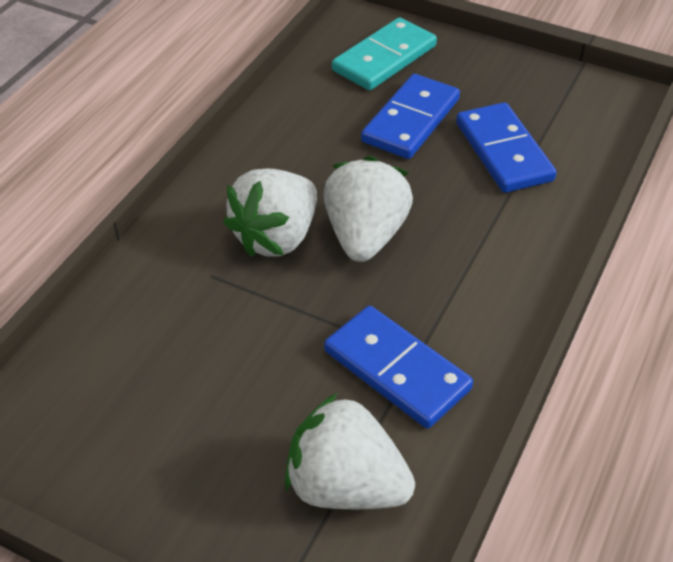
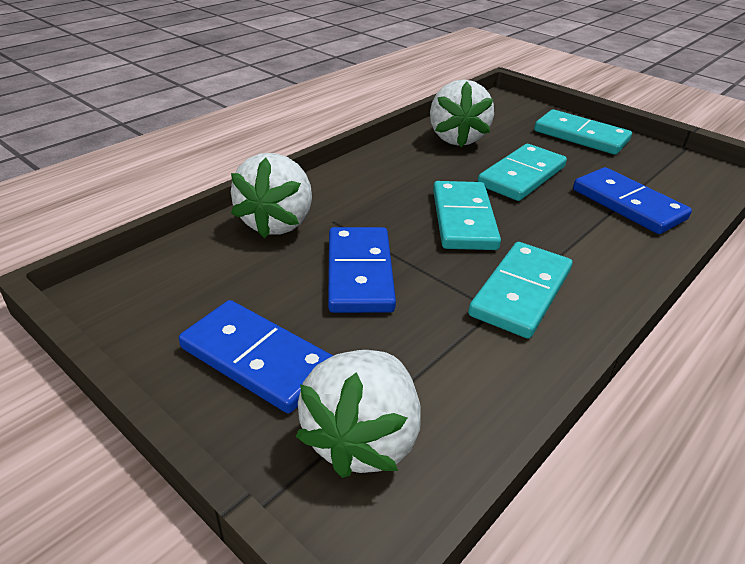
turquoise domino: 1 -> 4

